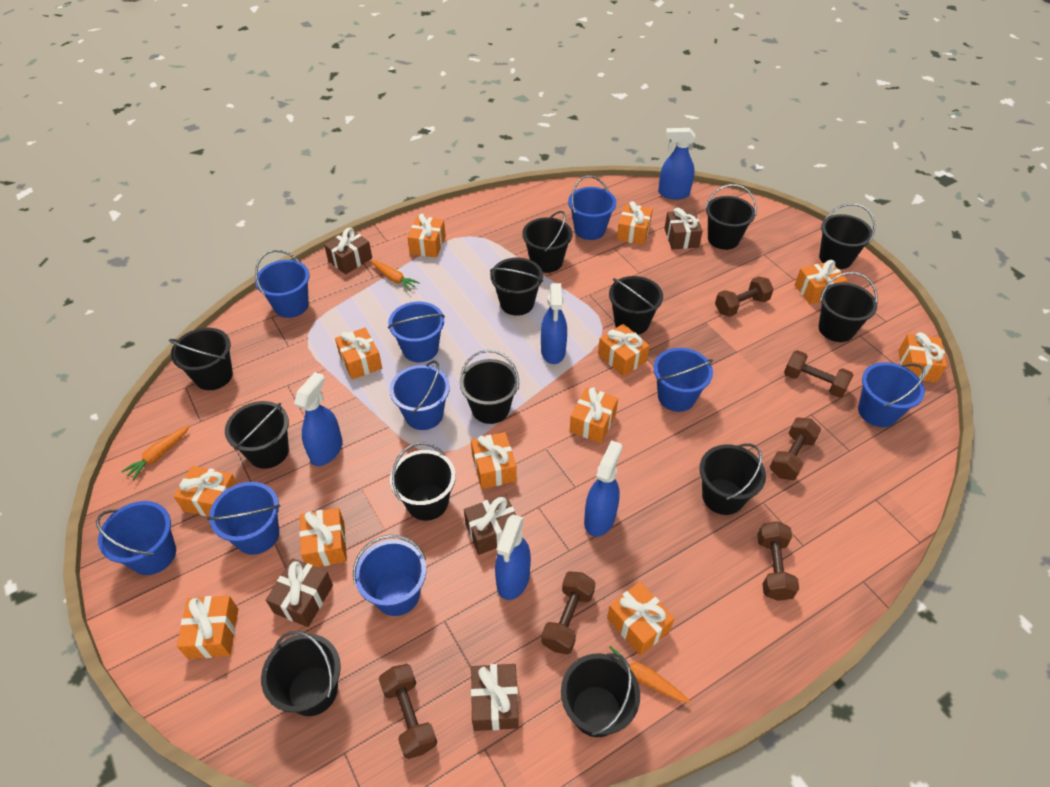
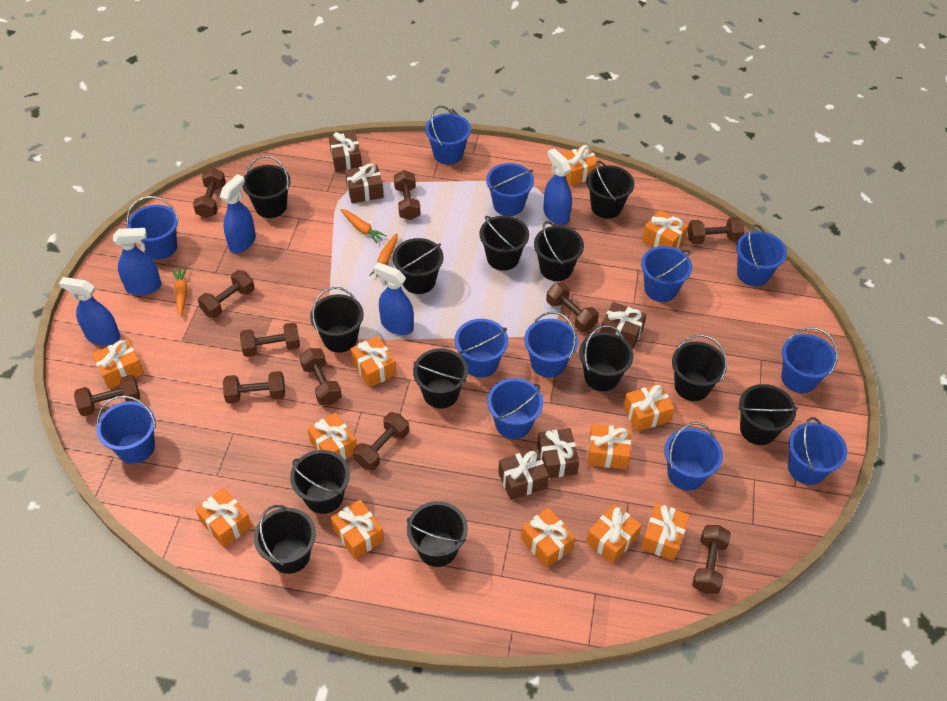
blue bucket: 9 -> 12
brown dumbbell: 6 -> 11

